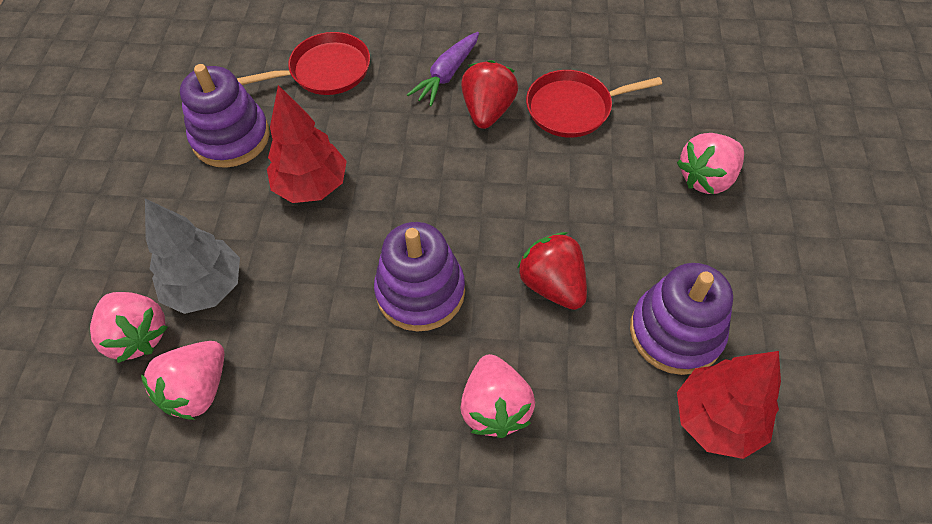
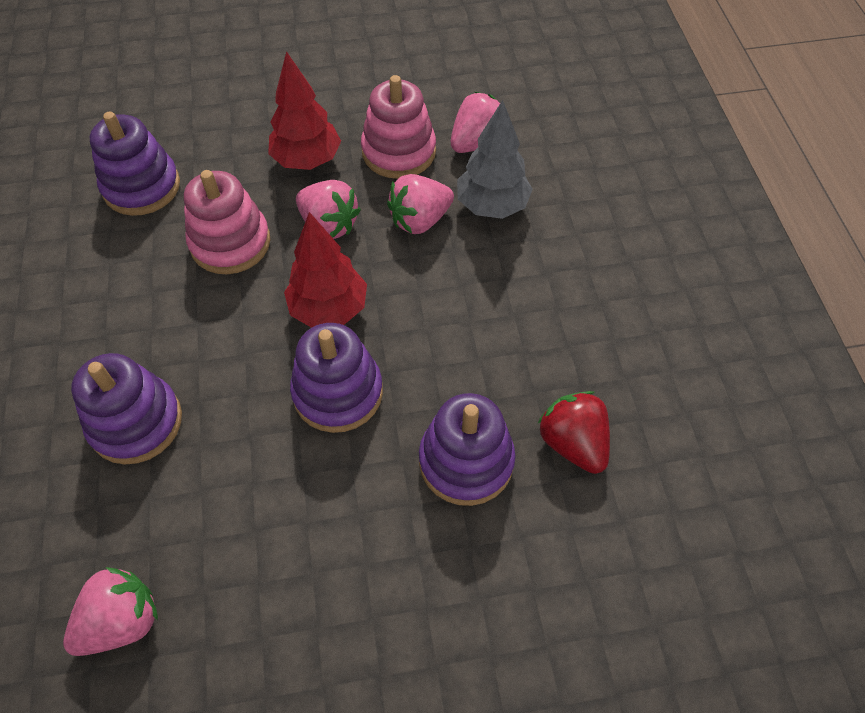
pink stacking toy: 0 -> 2
purple carrot: 1 -> 0
purple stacking toy: 3 -> 4
red pan: 2 -> 0
red strawberry: 2 -> 1

